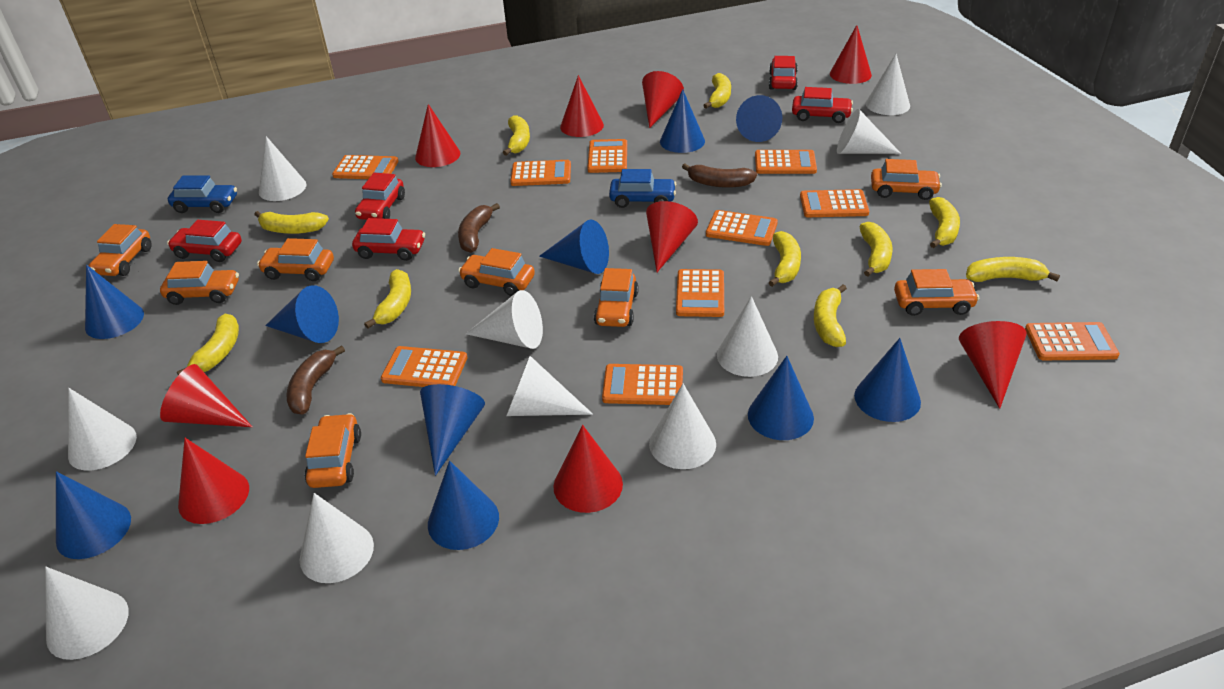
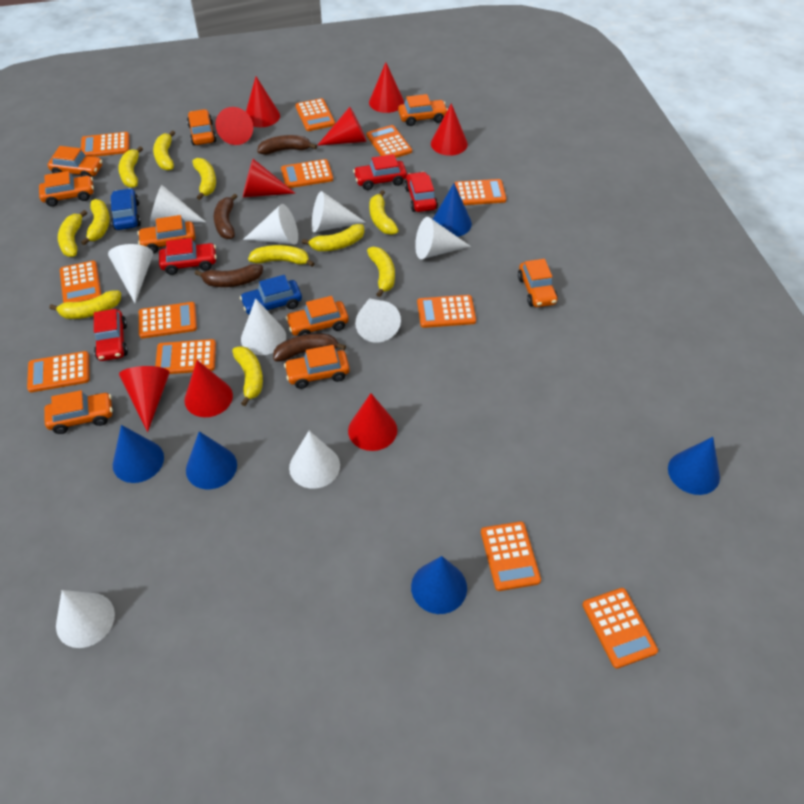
blue cone: 10 -> 5
brown banana: 3 -> 4
orange calculator: 10 -> 12
orange car: 8 -> 9
red car: 5 -> 4
white cone: 10 -> 9
yellow banana: 10 -> 11

